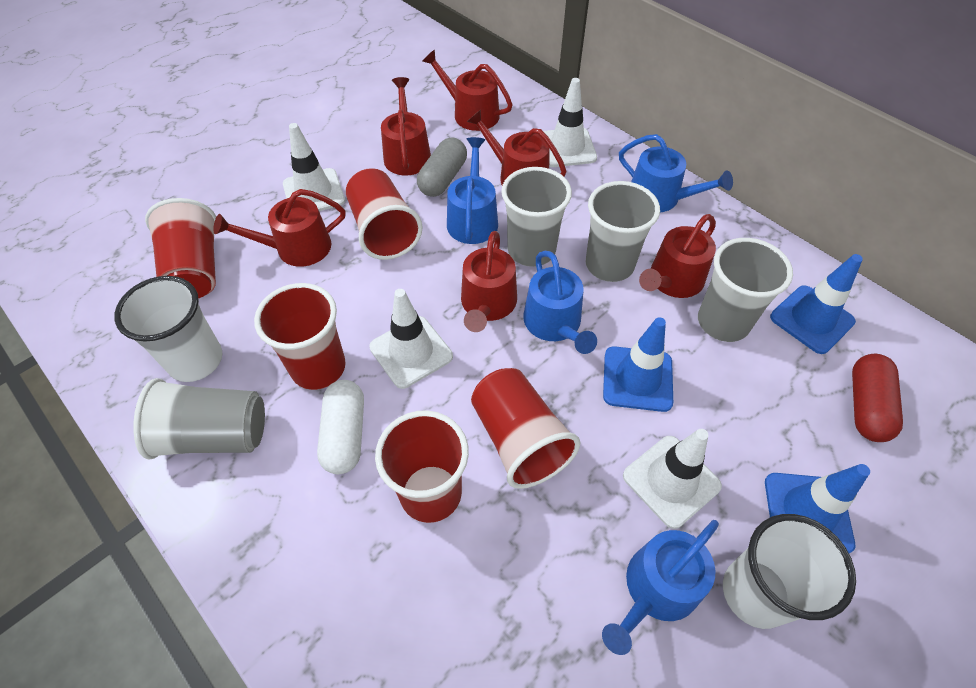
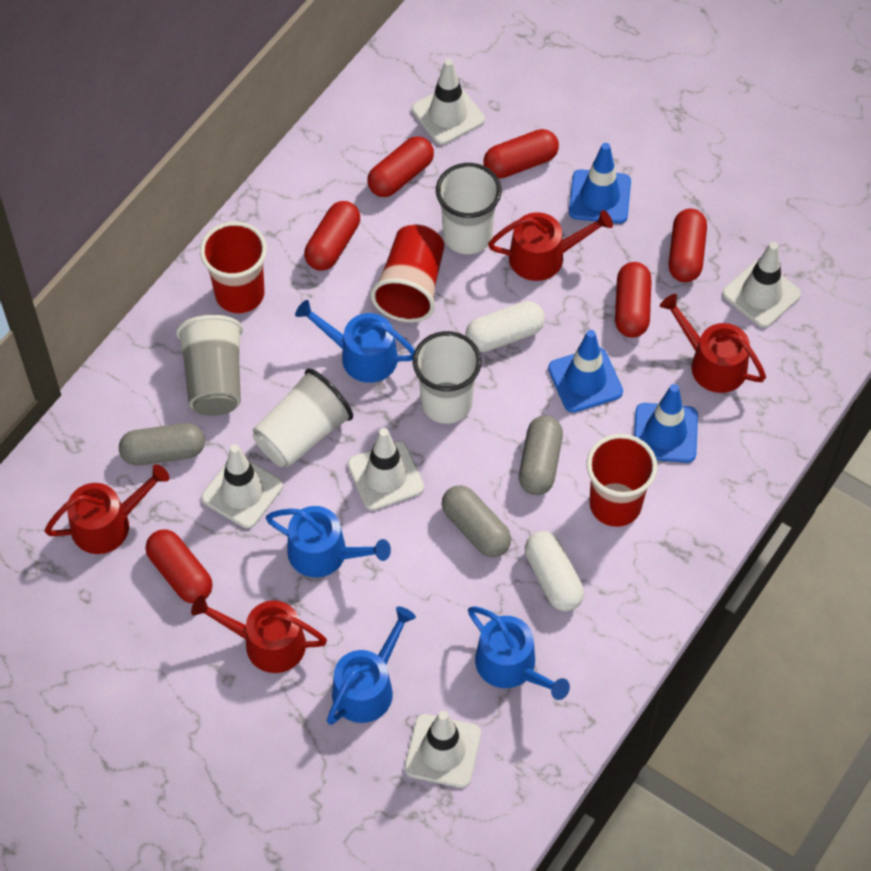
grey capsule: 1 -> 3
grey cup: 4 -> 1
red capsule: 1 -> 6
red cup: 5 -> 3
red watering can: 6 -> 4
white capsule: 1 -> 2
white cup: 2 -> 3
white traffic cone: 4 -> 5

